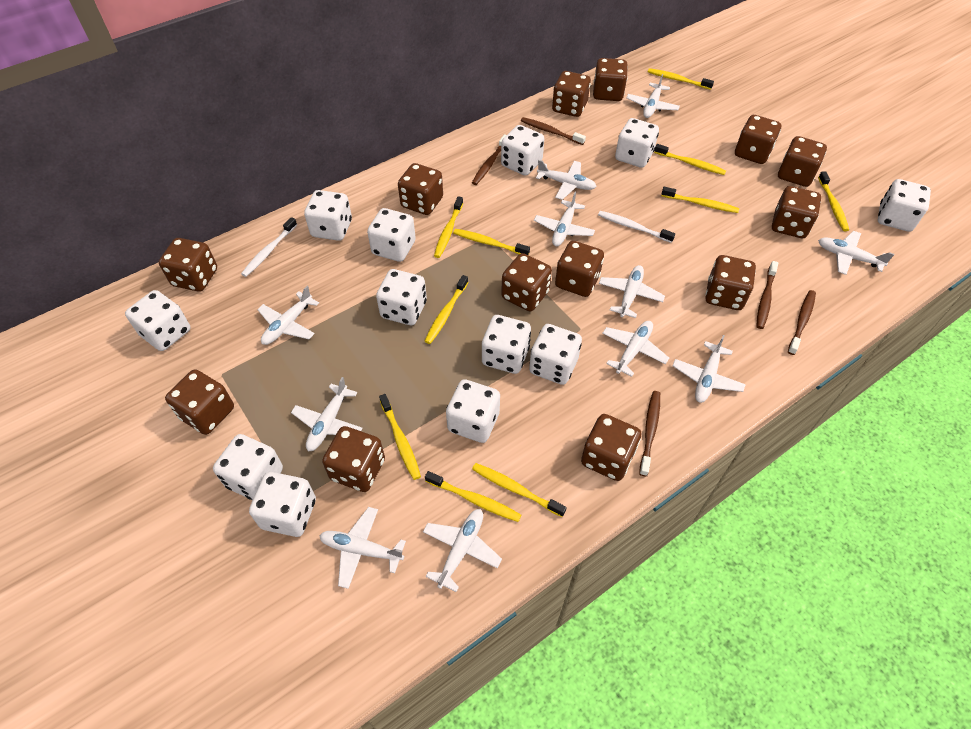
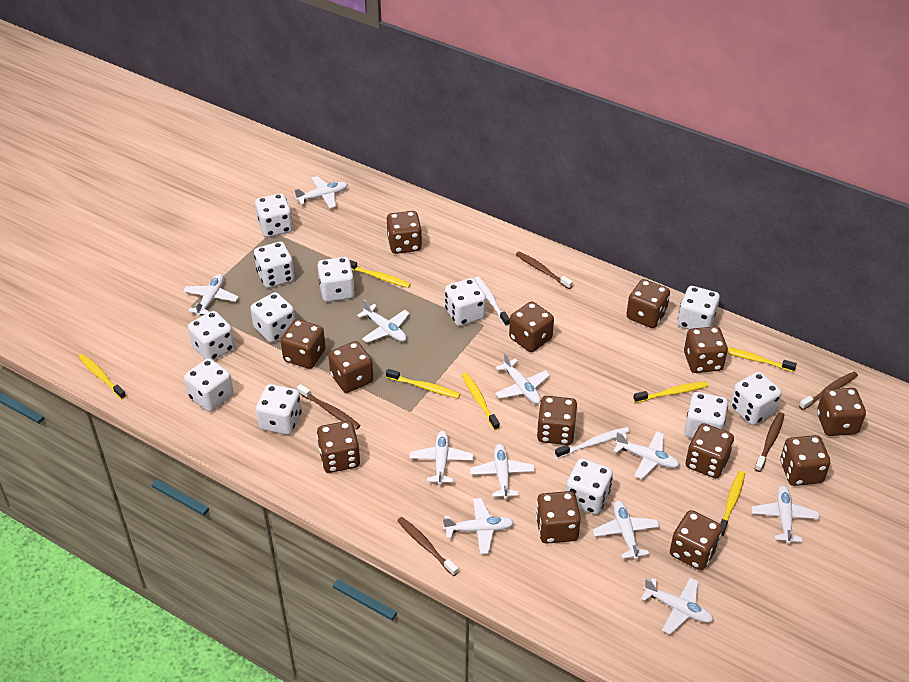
yellow toothbrush: 10 -> 7

